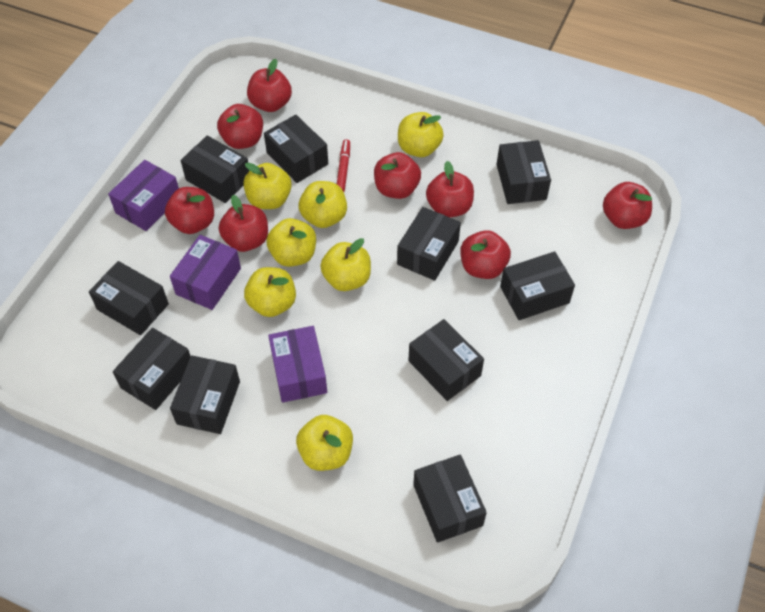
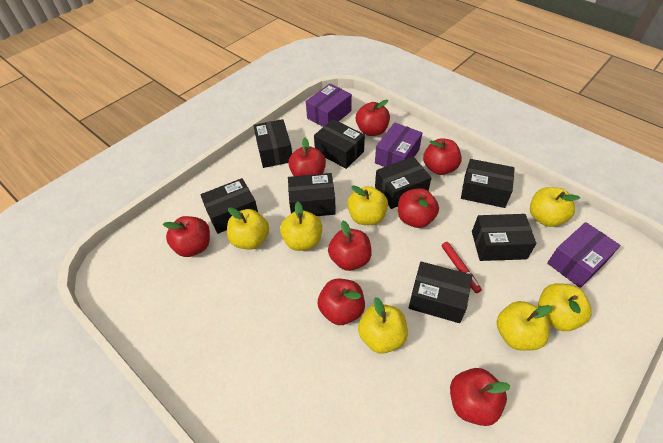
black box: 10 -> 8

